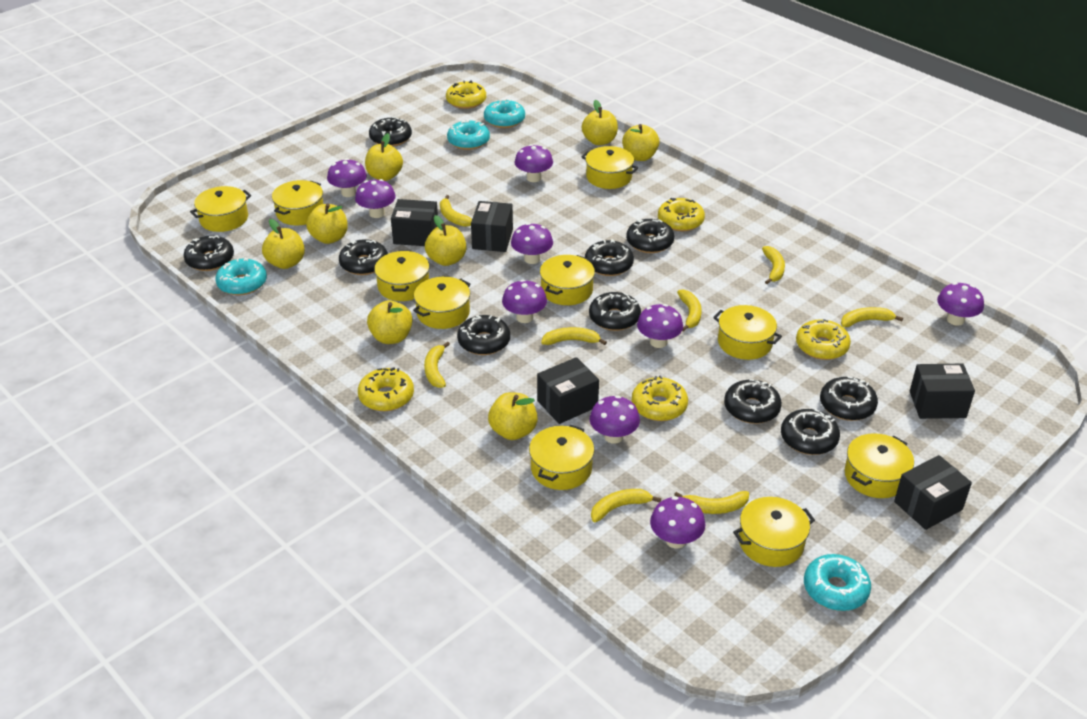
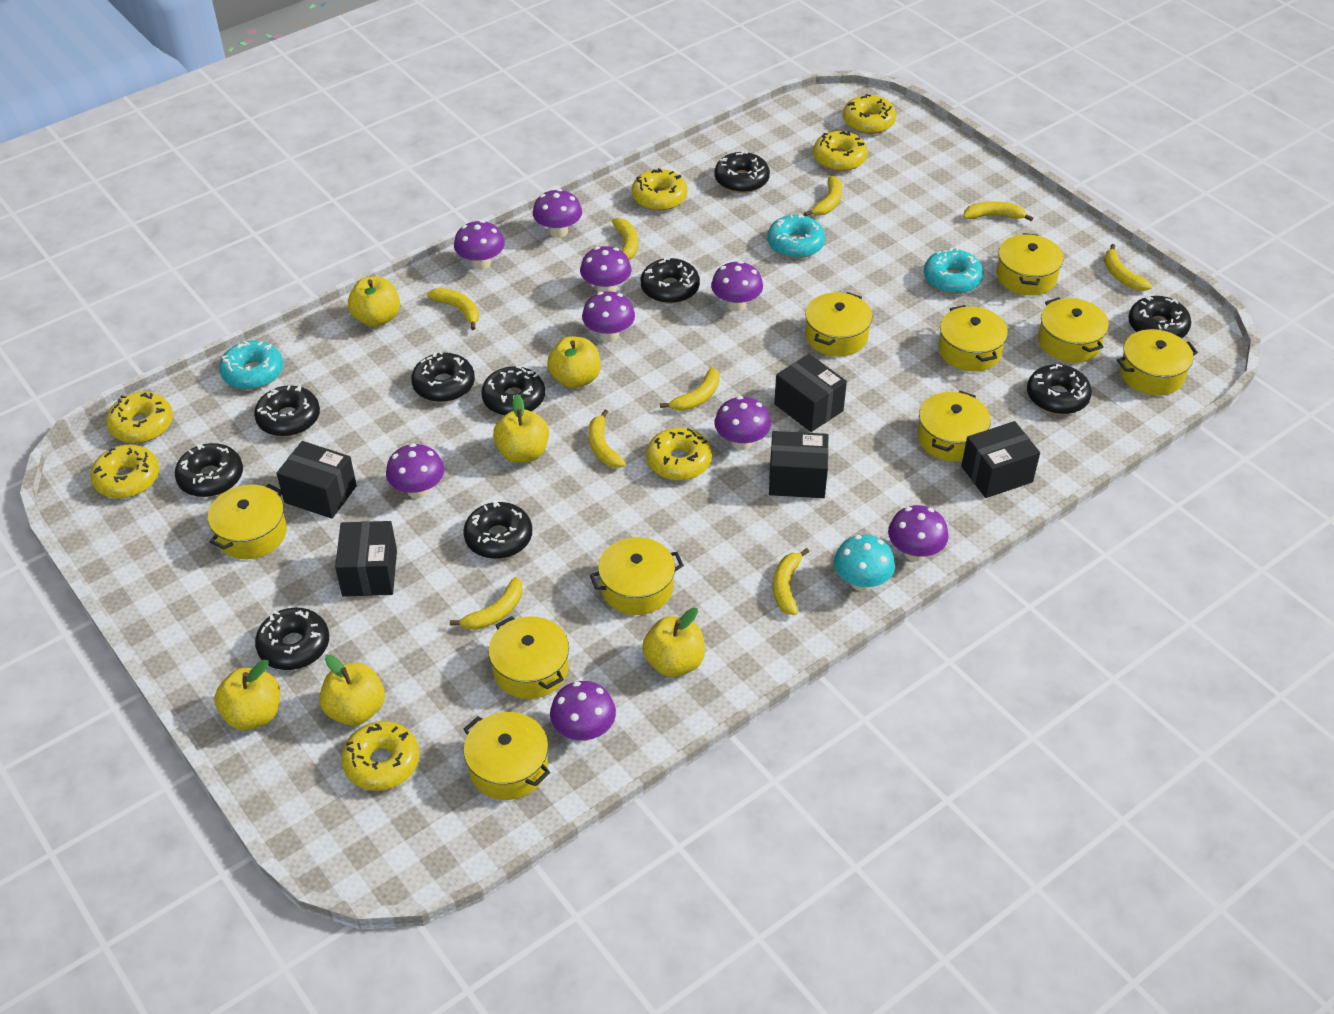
turquoise donut: 4 -> 3
turquoise mushroom: 0 -> 1
yellow apple: 8 -> 6
yellow banana: 8 -> 9
yellow donut: 5 -> 7

